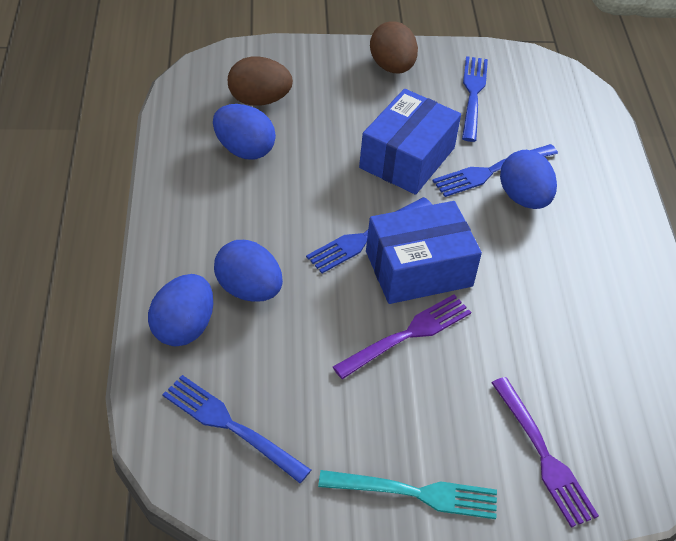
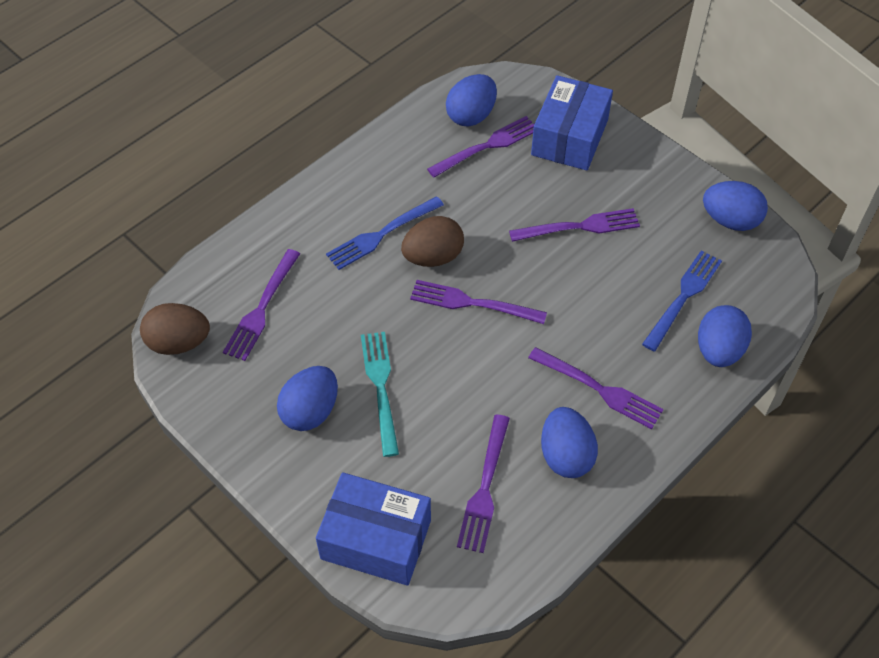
blue egg: 4 -> 5
blue fork: 4 -> 2
purple fork: 2 -> 6

